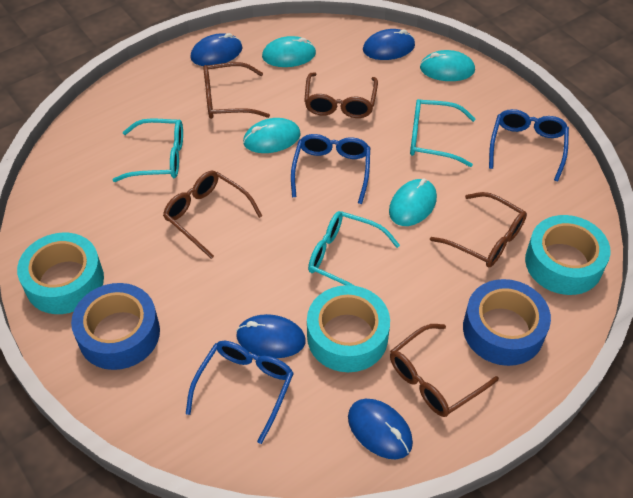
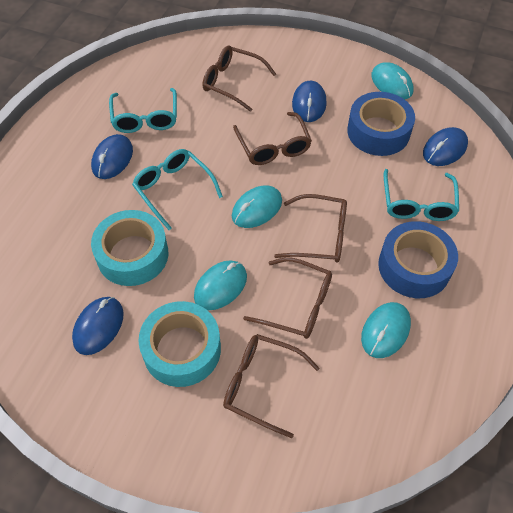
blue glasses: 3 -> 0
turquoise tape: 3 -> 2

